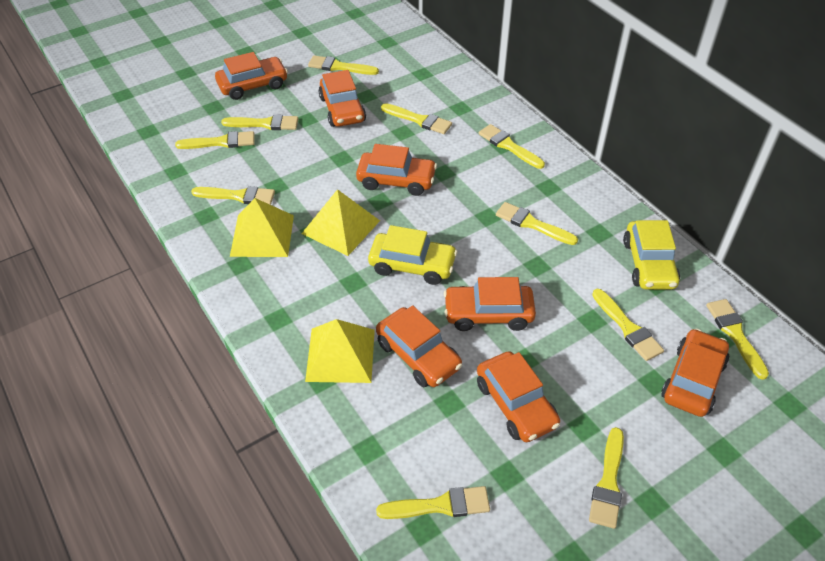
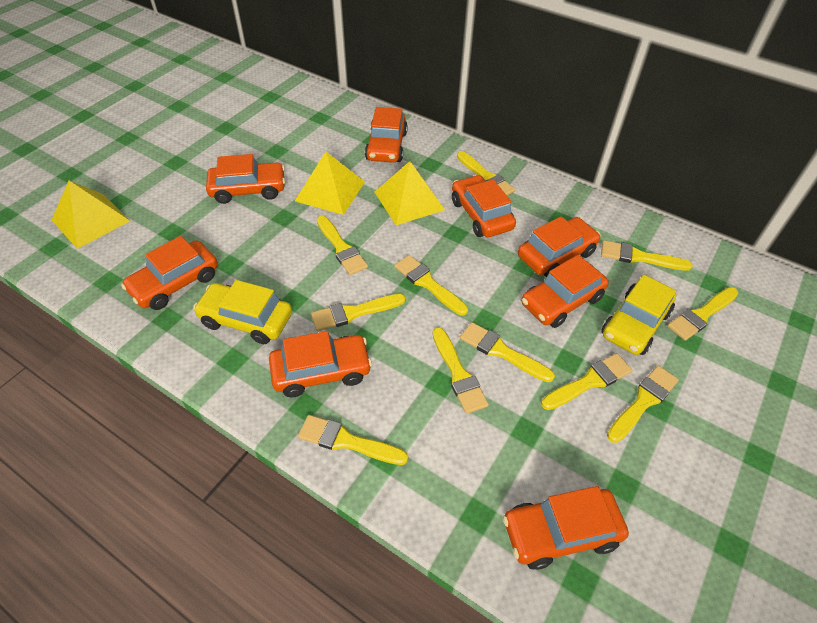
orange car: 7 -> 8

